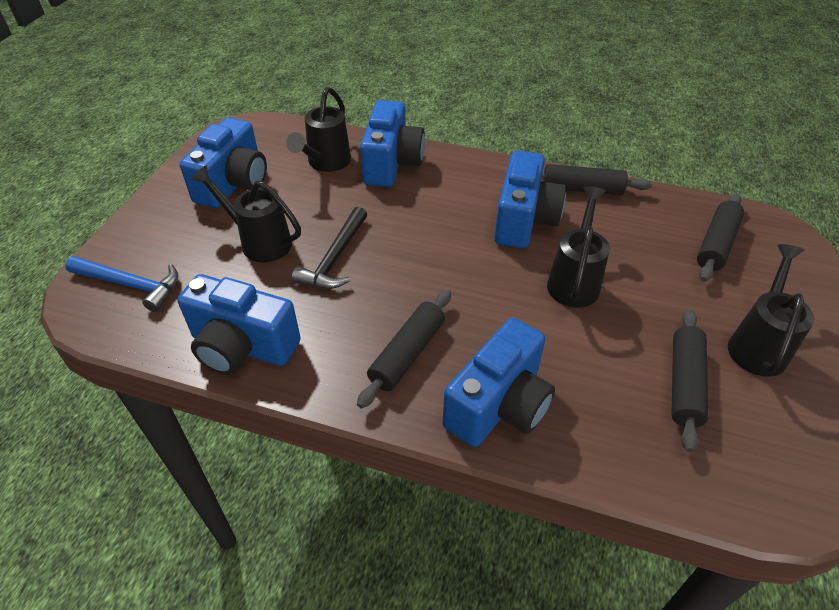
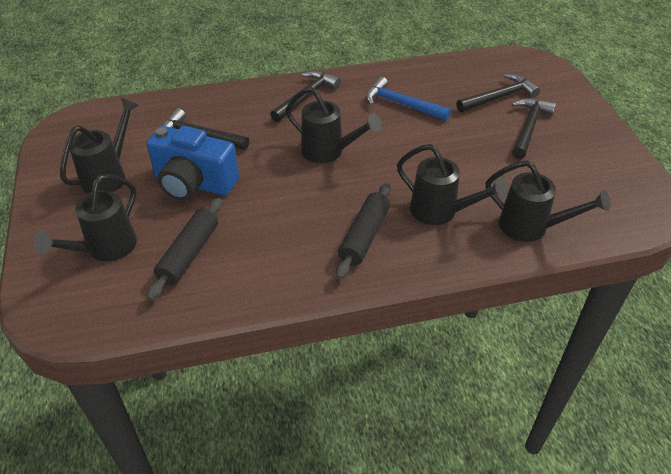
black hammer: 1 -> 4
black rolling pin: 4 -> 2
black watering can: 4 -> 5
blue camera: 5 -> 1

